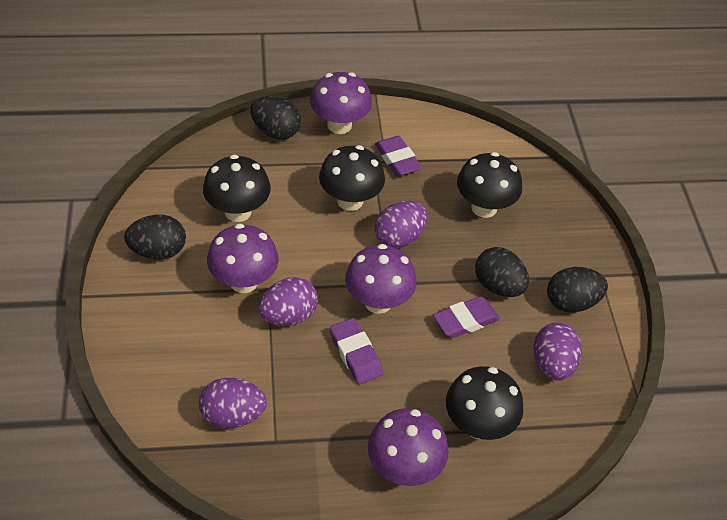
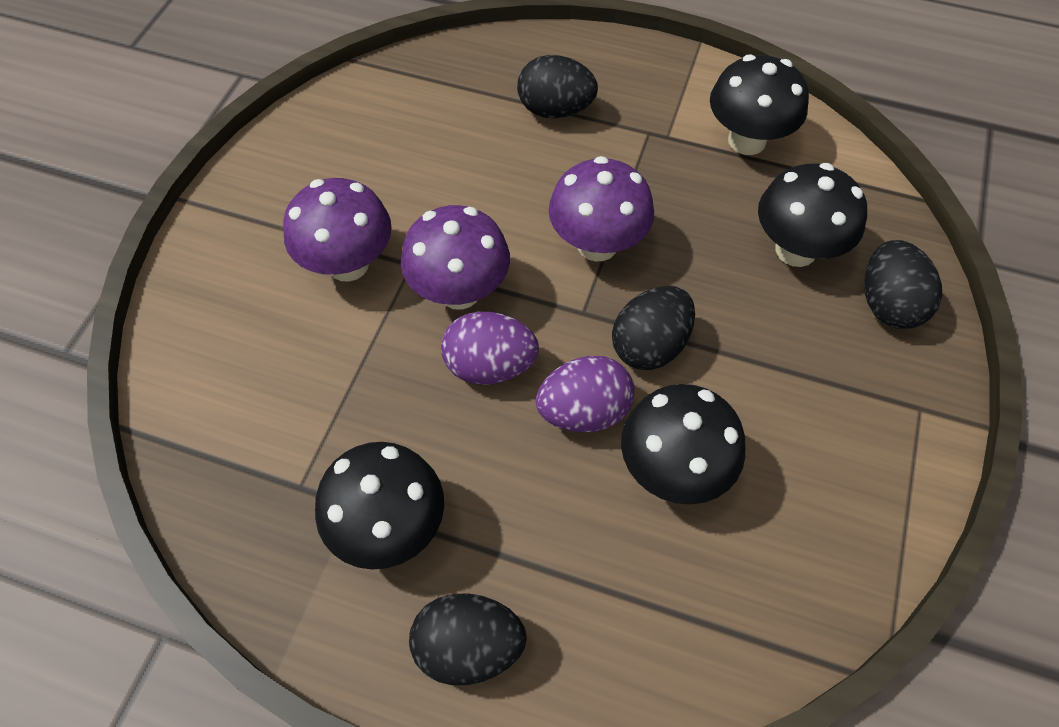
purple egg: 4 -> 2
purple eraser: 3 -> 0
purple mushroom: 4 -> 3

